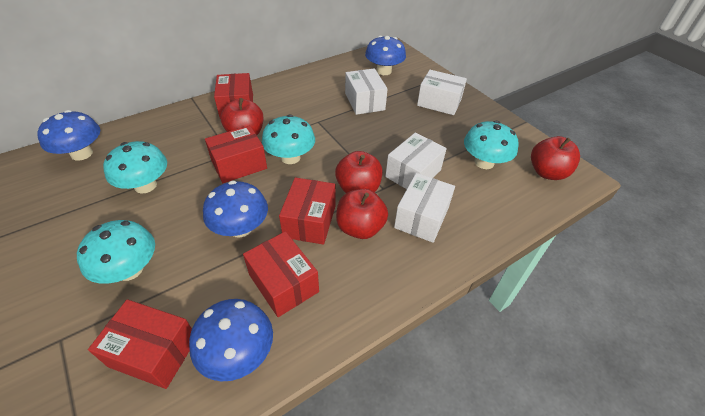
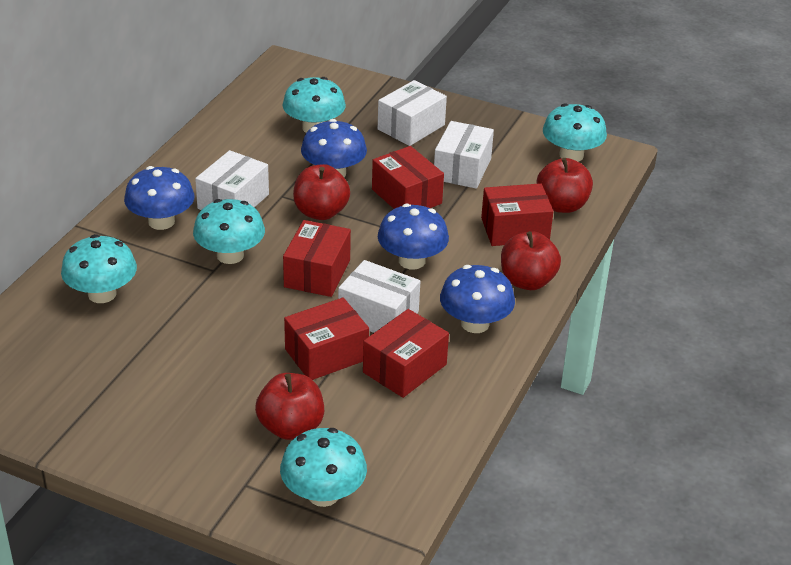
turquoise mushroom: 4 -> 5

